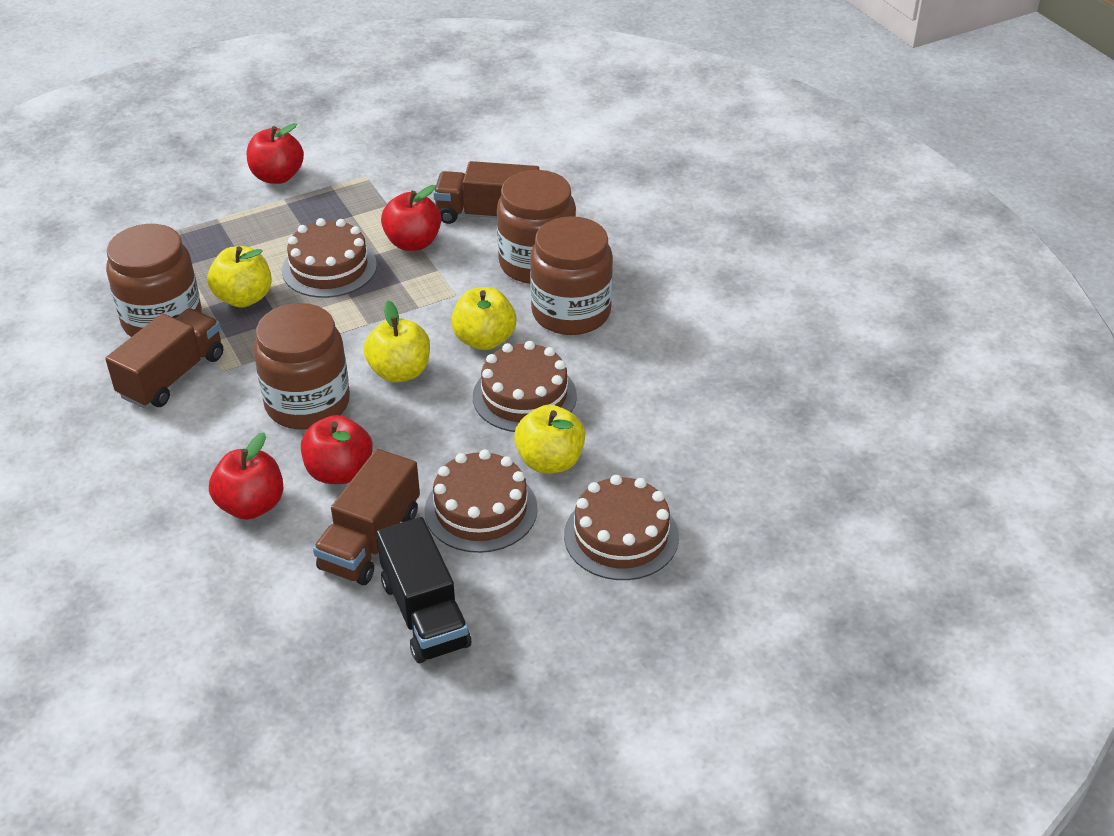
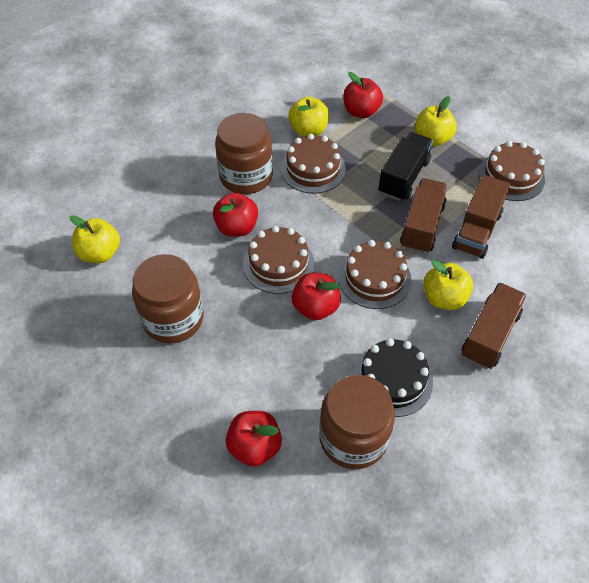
black cake: 0 -> 1
brown jar: 4 -> 3

